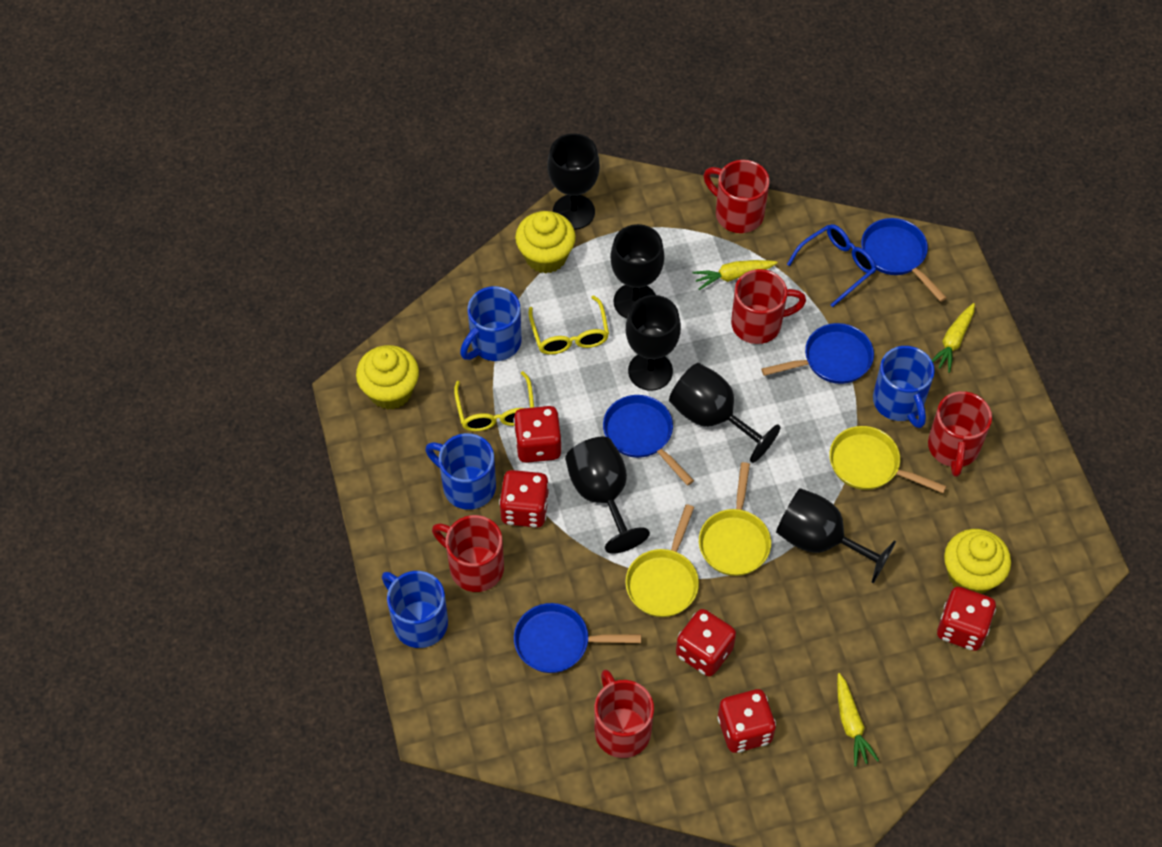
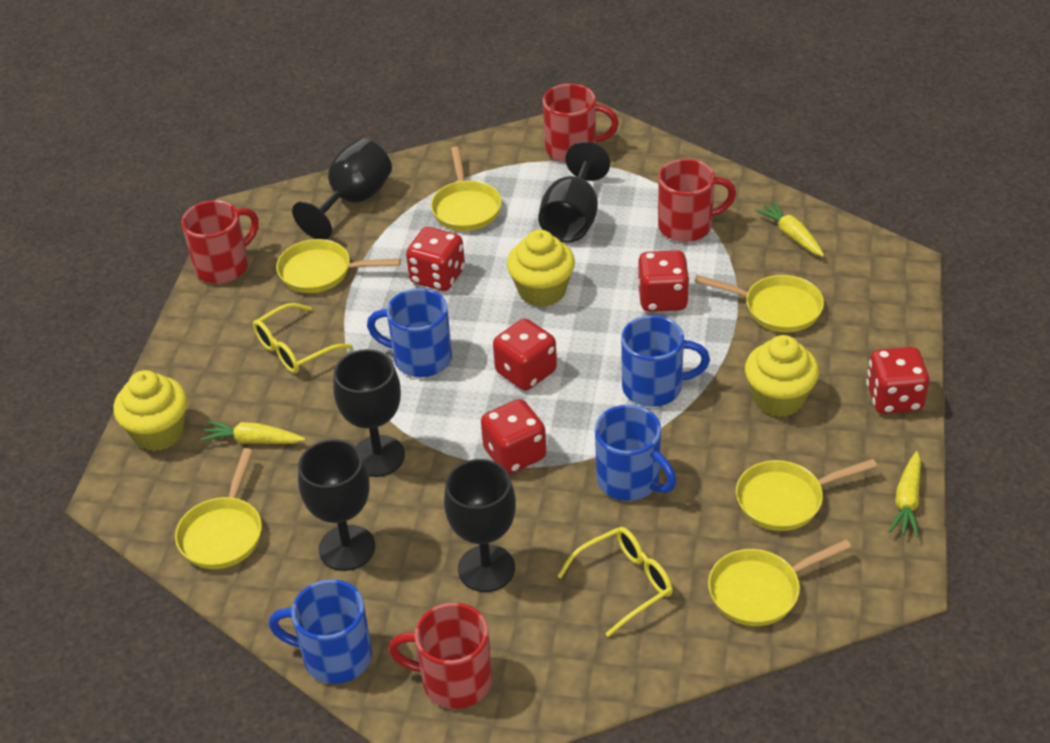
black goblet: 6 -> 5
blue glasses: 1 -> 0
blue pan: 4 -> 0
red mug: 5 -> 4
yellow pan: 3 -> 6

